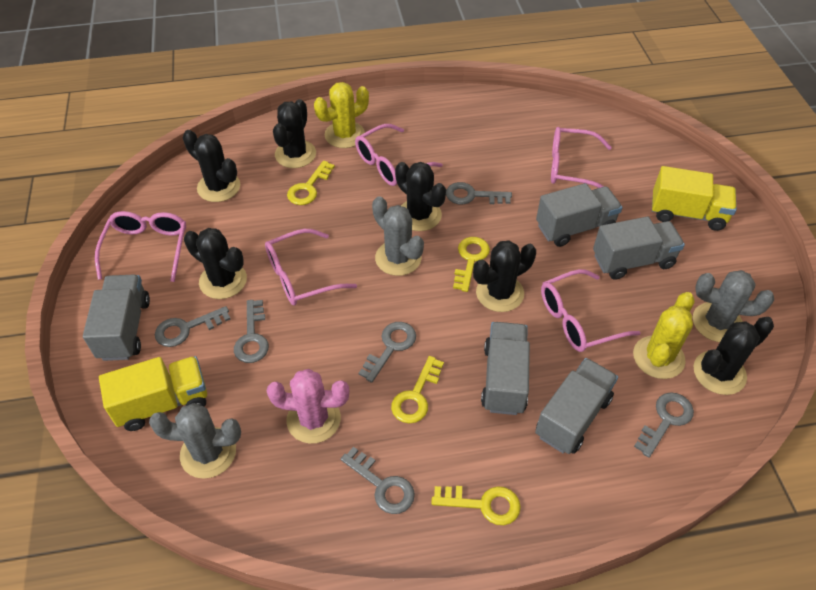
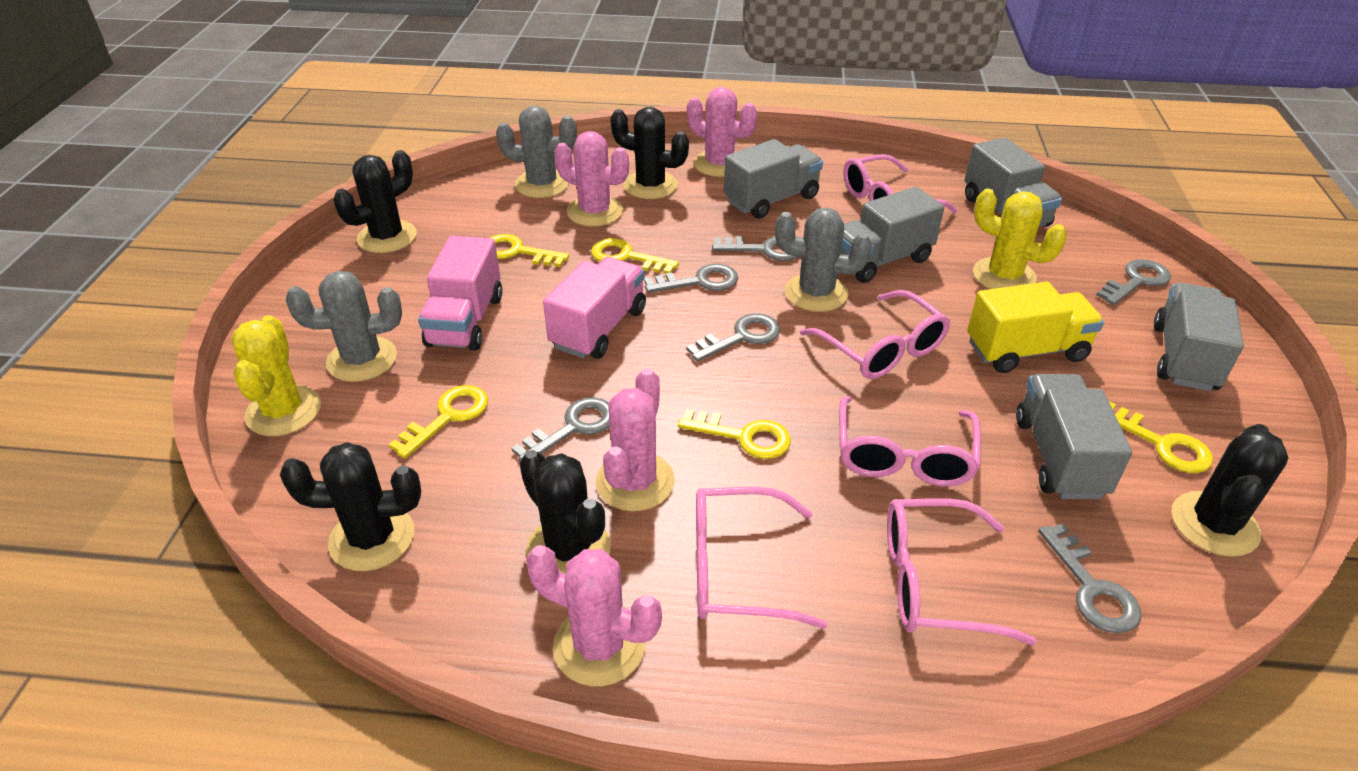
black cactus: 6 -> 5
pink cactus: 1 -> 4
pink truck: 0 -> 2
yellow key: 4 -> 5
yellow truck: 2 -> 1

